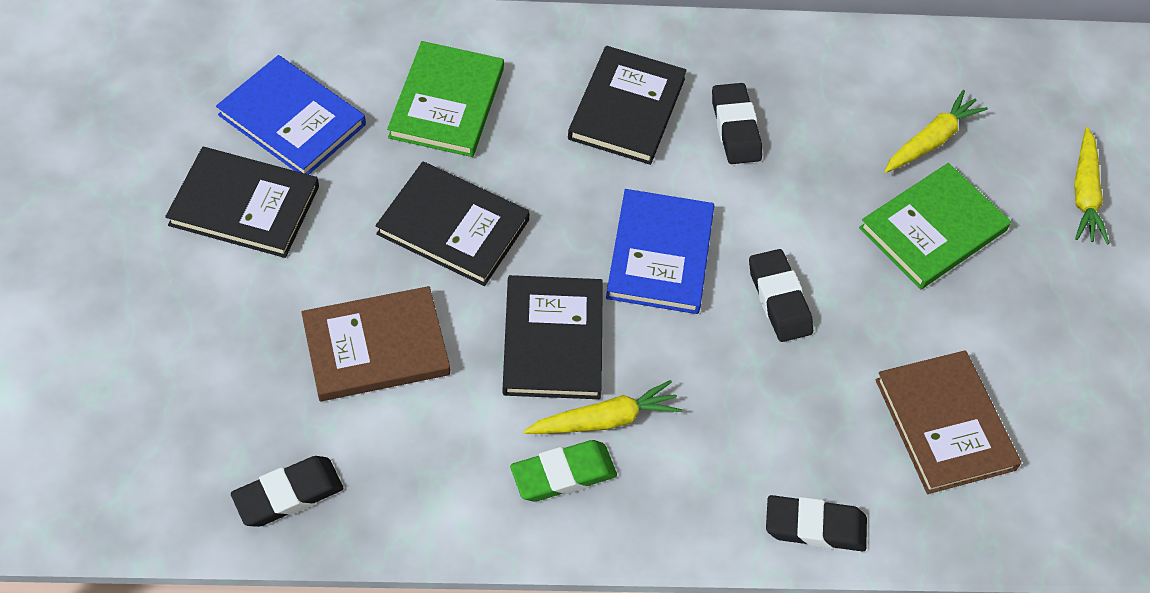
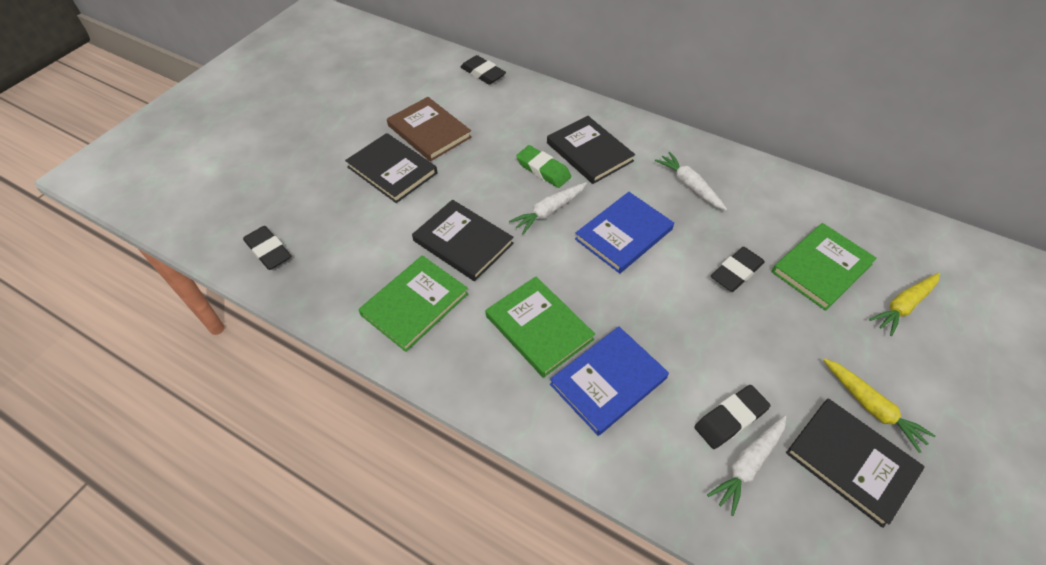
brown book: 2 -> 1
green book: 2 -> 3
white carrot: 0 -> 3
yellow carrot: 3 -> 2

